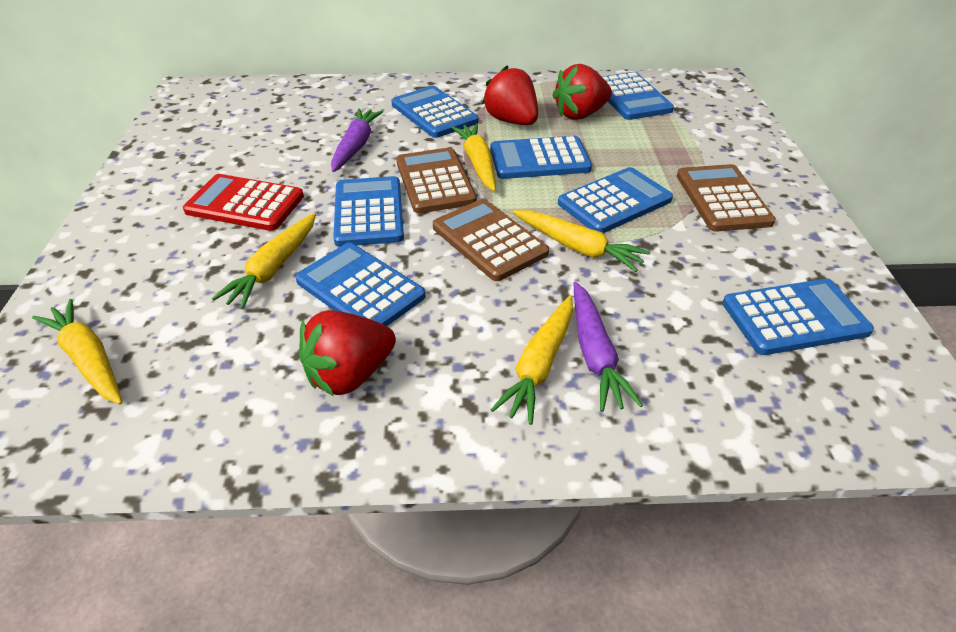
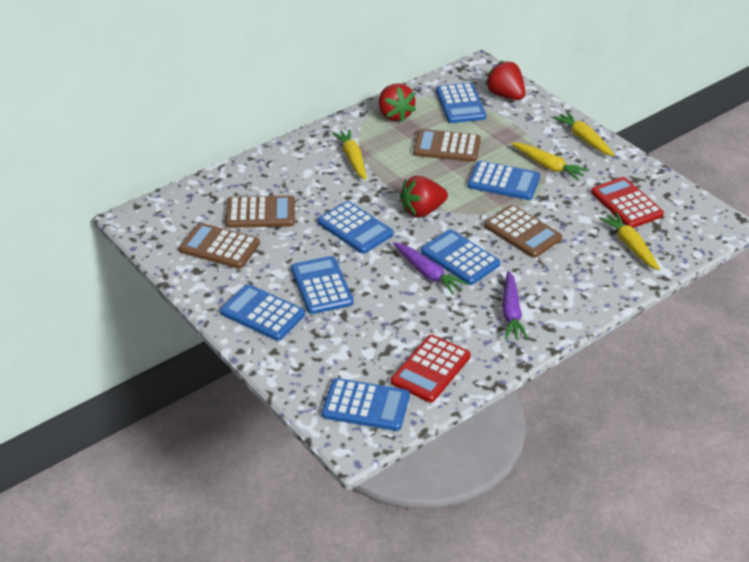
brown calculator: 3 -> 4
red calculator: 1 -> 2
yellow carrot: 5 -> 4

